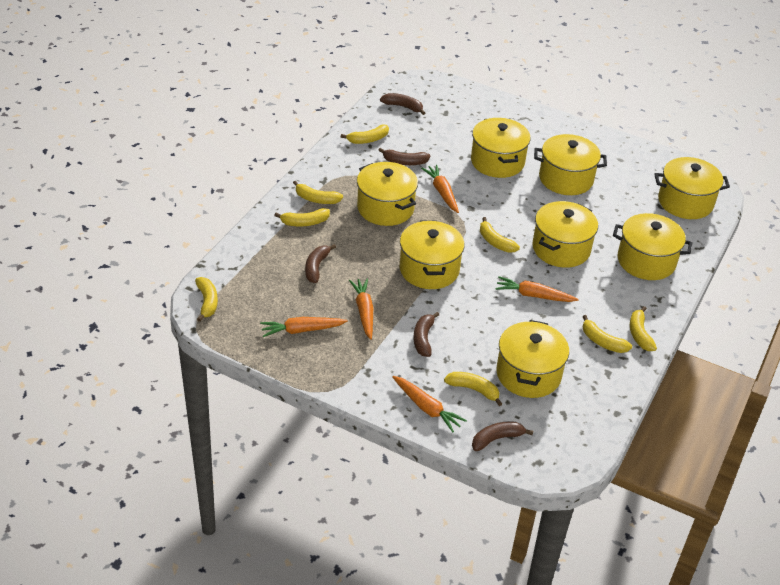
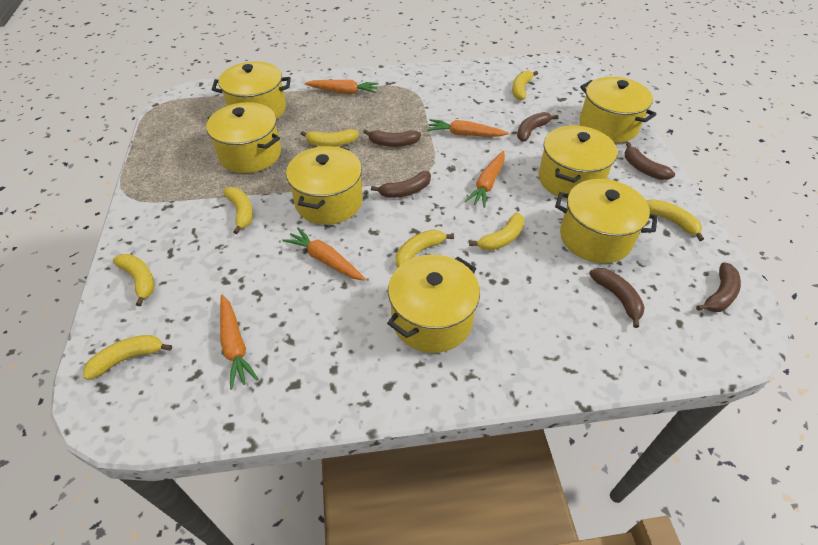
brown banana: 5 -> 6
yellow pot: 8 -> 7

